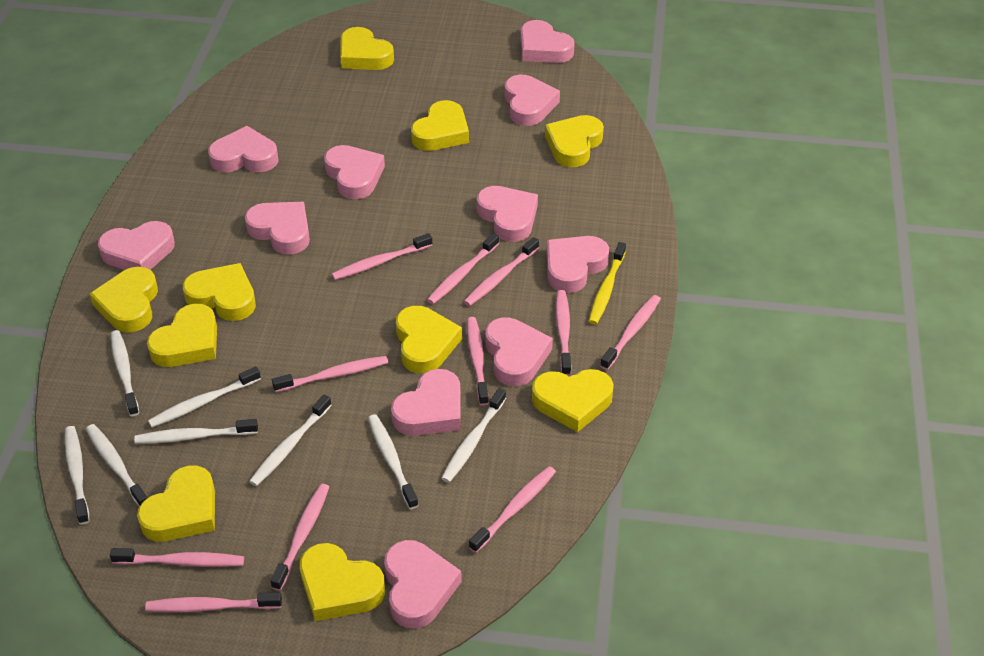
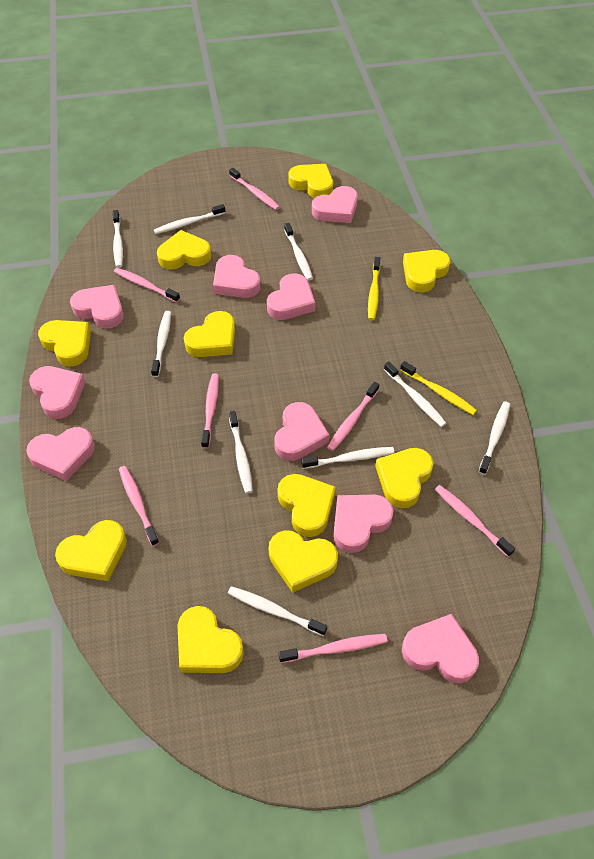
pink heart: 11 -> 9
pink toothbrush: 11 -> 7
white toothbrush: 8 -> 9
yellow toothbrush: 1 -> 2

